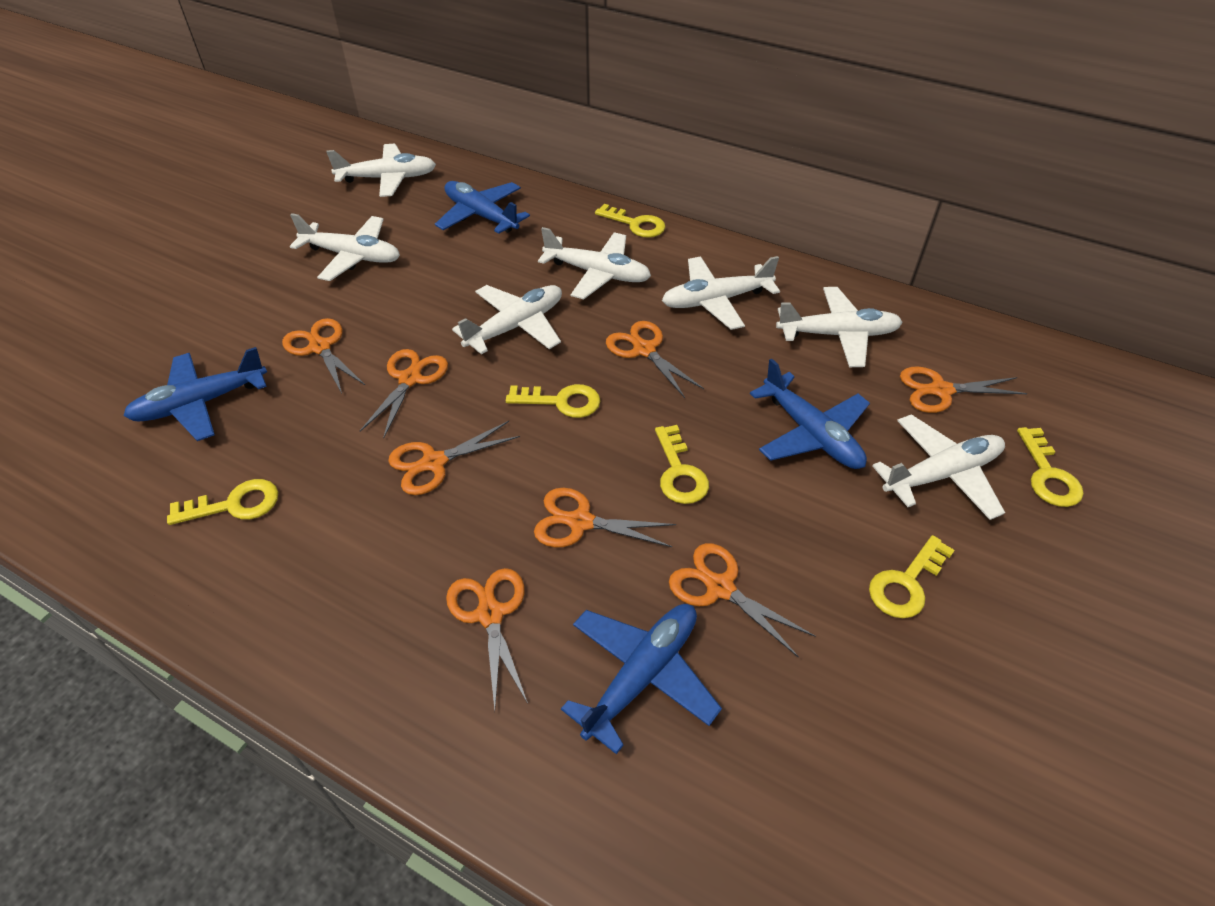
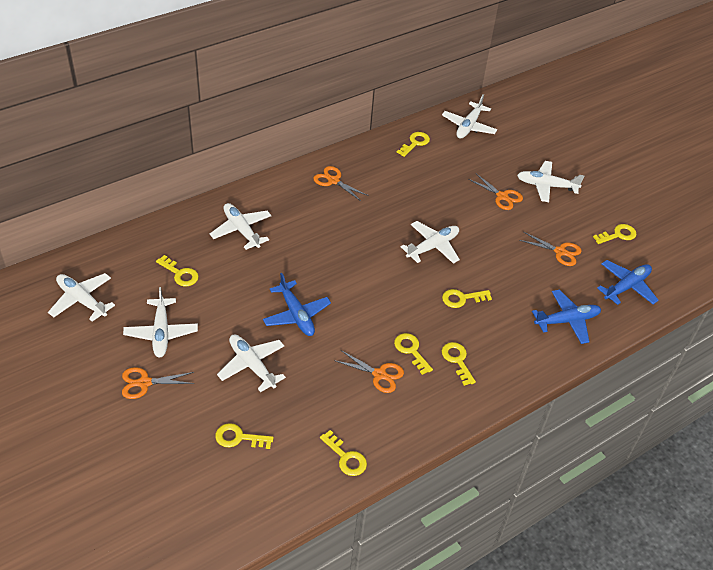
blue plane: 4 -> 3
orange scissors: 8 -> 5
yellow key: 6 -> 8

